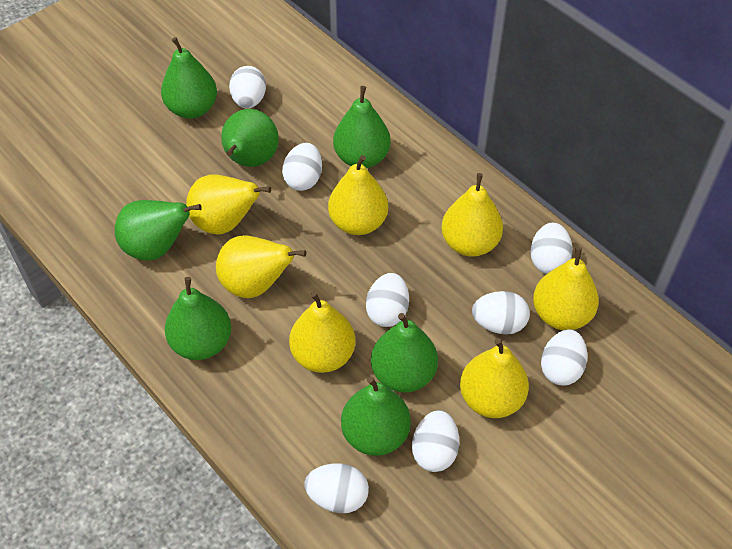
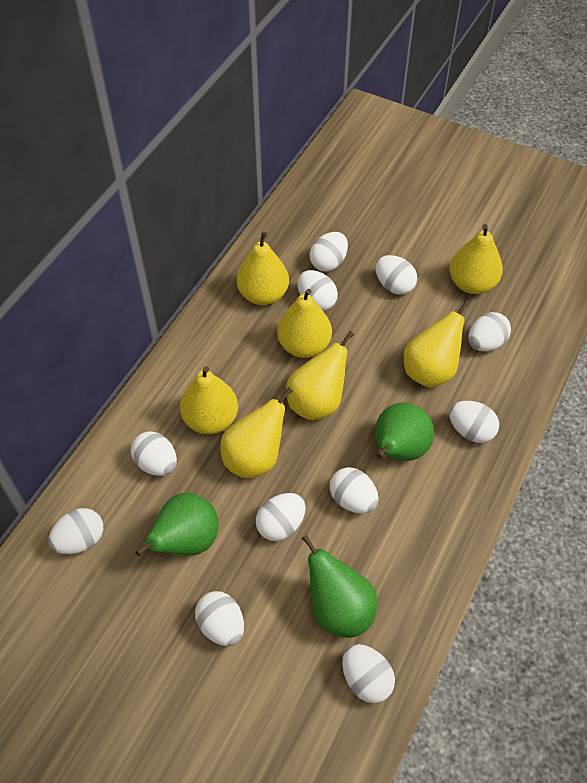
green pear: 7 -> 3
white egg: 8 -> 11

